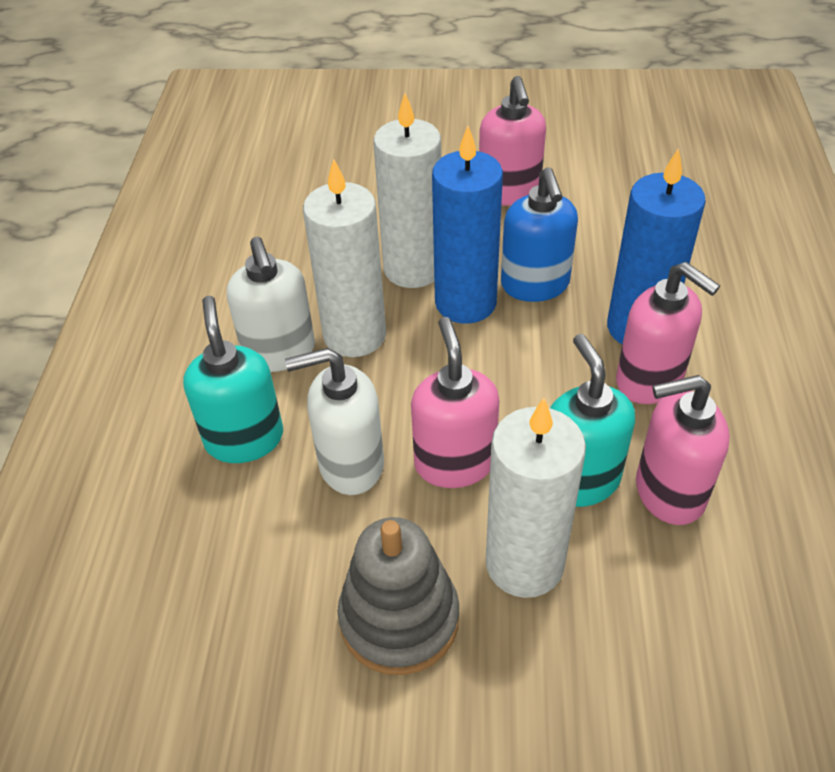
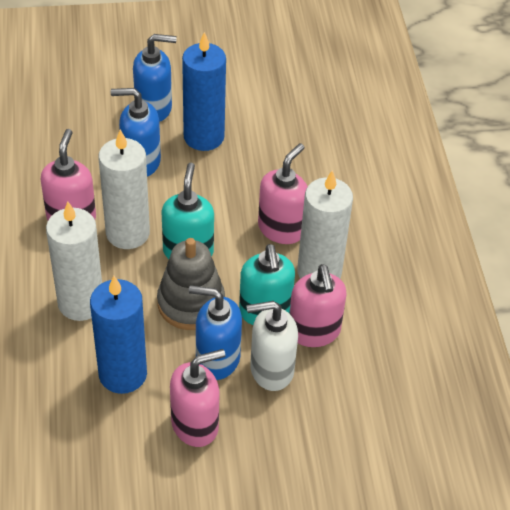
blue soap dispenser: 1 -> 3
white soap dispenser: 2 -> 1

